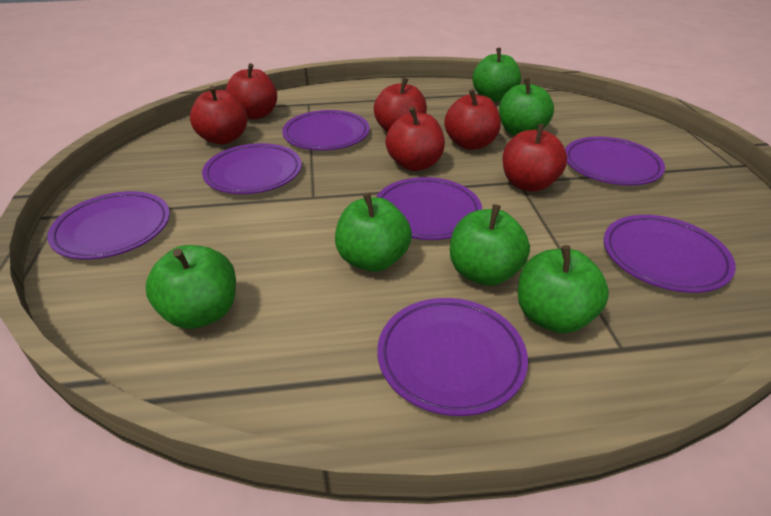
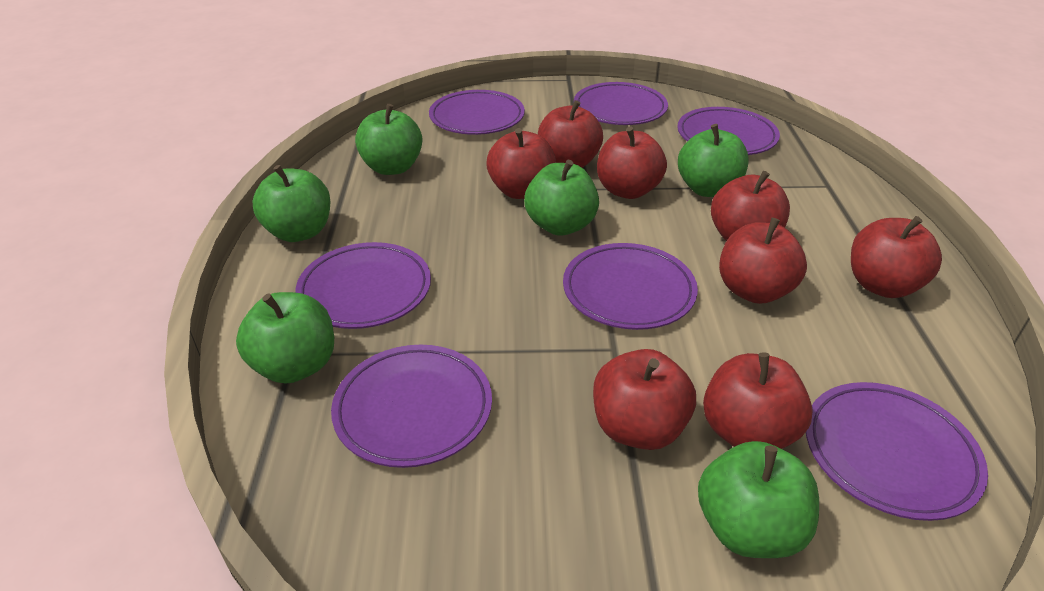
red apple: 6 -> 8

